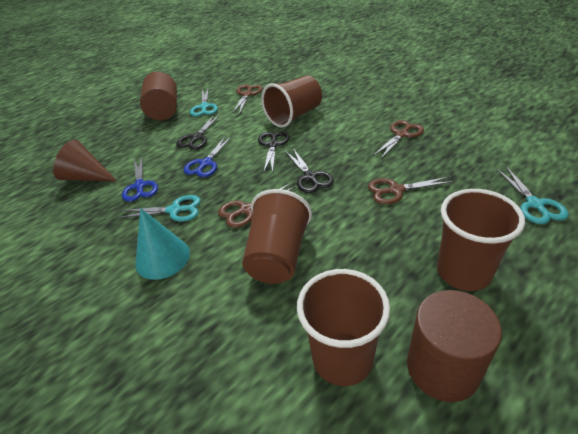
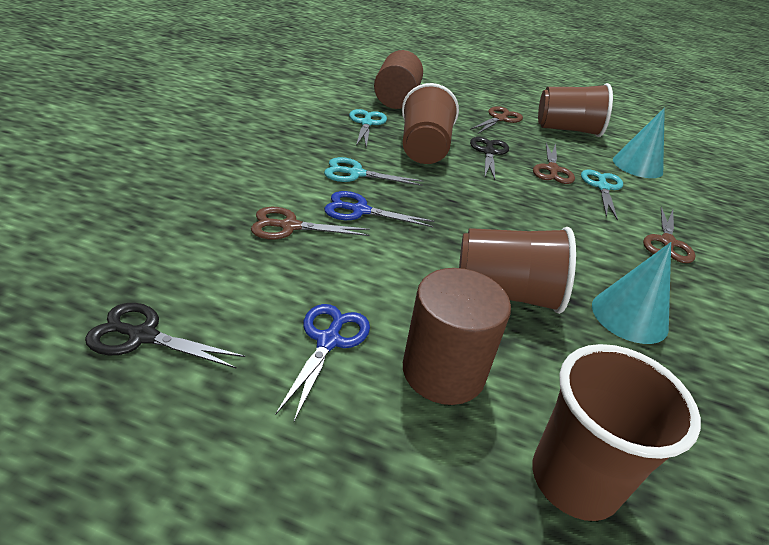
black scissors: 3 -> 2
brown cone: 1 -> 0
turquoise cone: 1 -> 2

